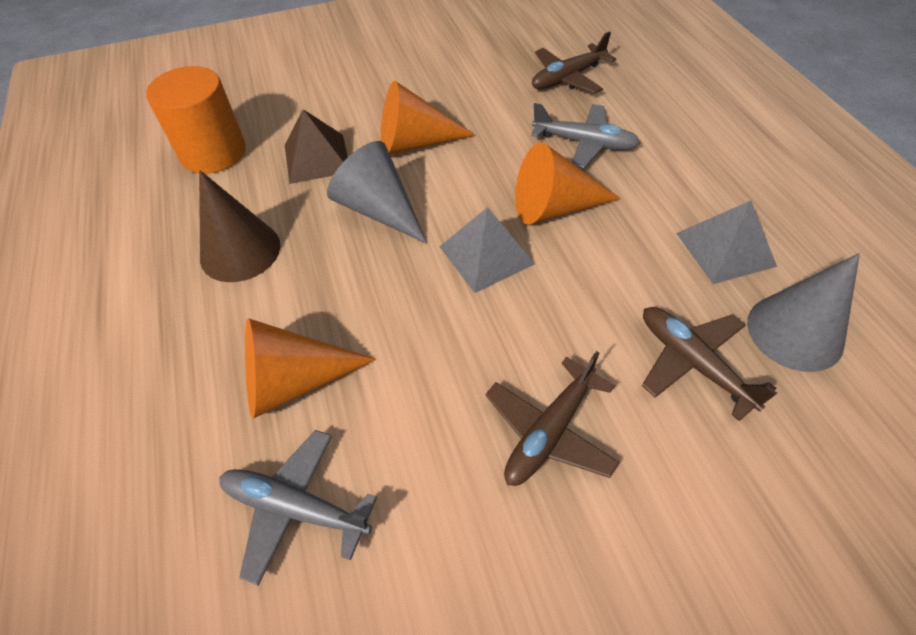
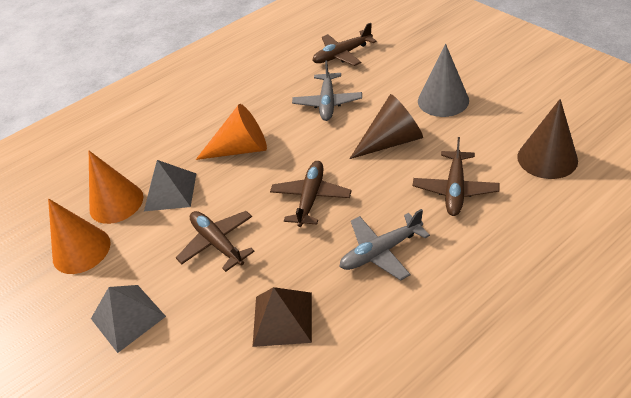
brown cone: 1 -> 2
brown plane: 3 -> 4
grey cone: 2 -> 1
orange cylinder: 1 -> 0

